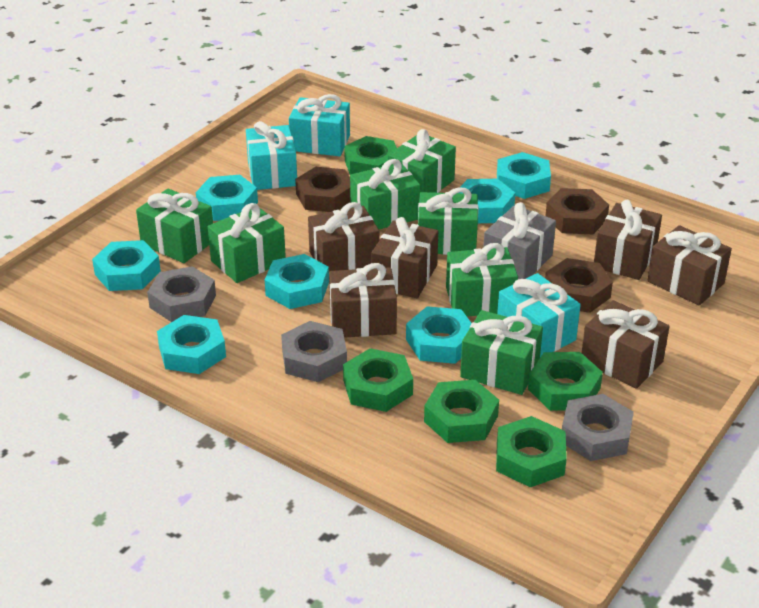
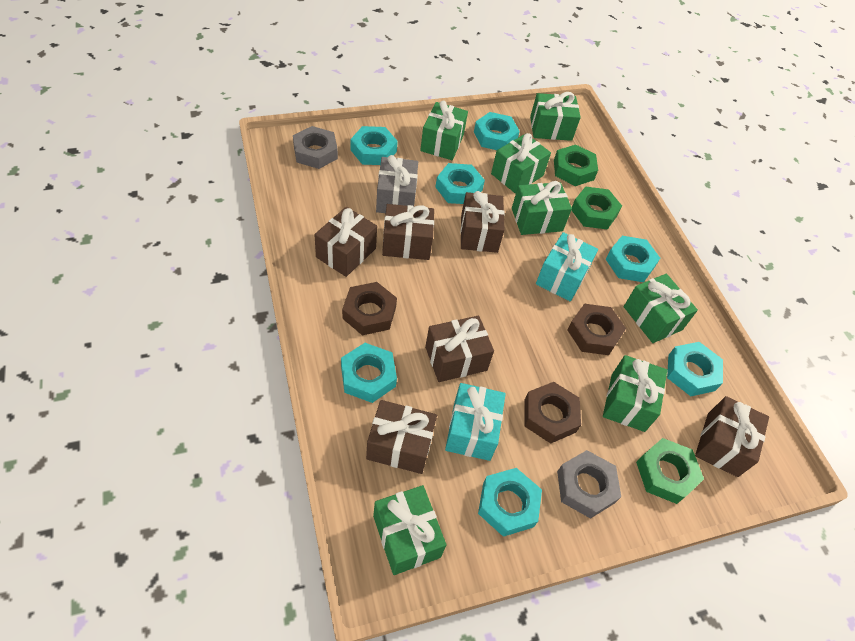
green nut: 5 -> 3
grey nut: 3 -> 2
turquoise gift: 3 -> 2

